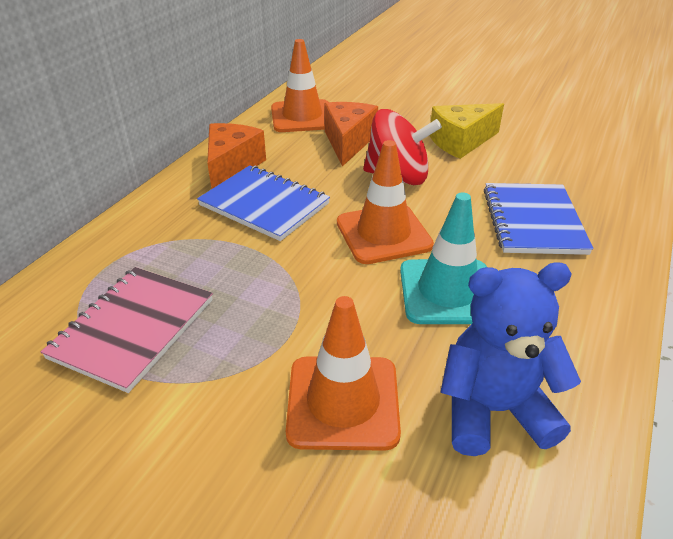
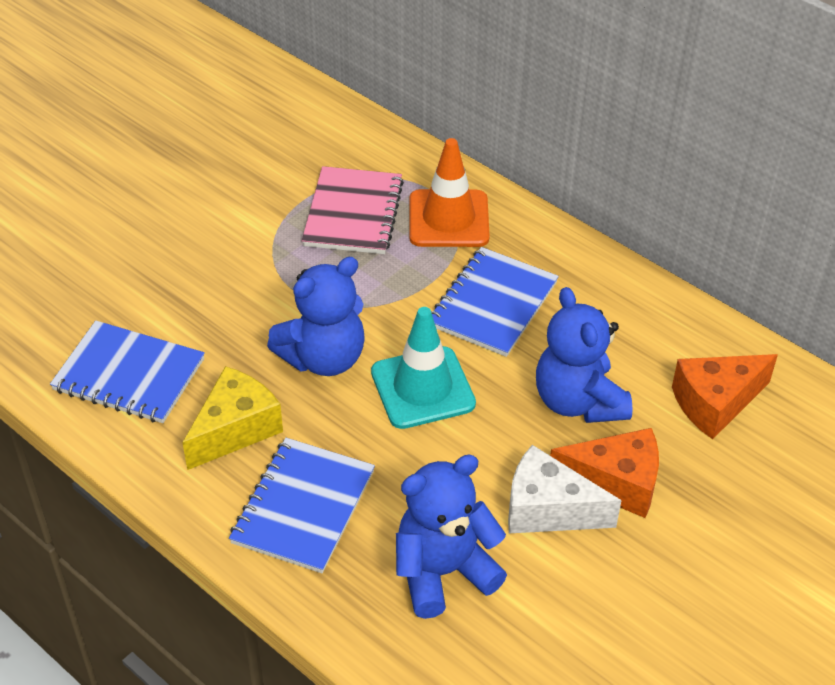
blue notebook: 2 -> 3
blue teddy bear: 1 -> 3
orange traffic cone: 3 -> 1
red spinning top: 1 -> 0
white cheese: 0 -> 1

